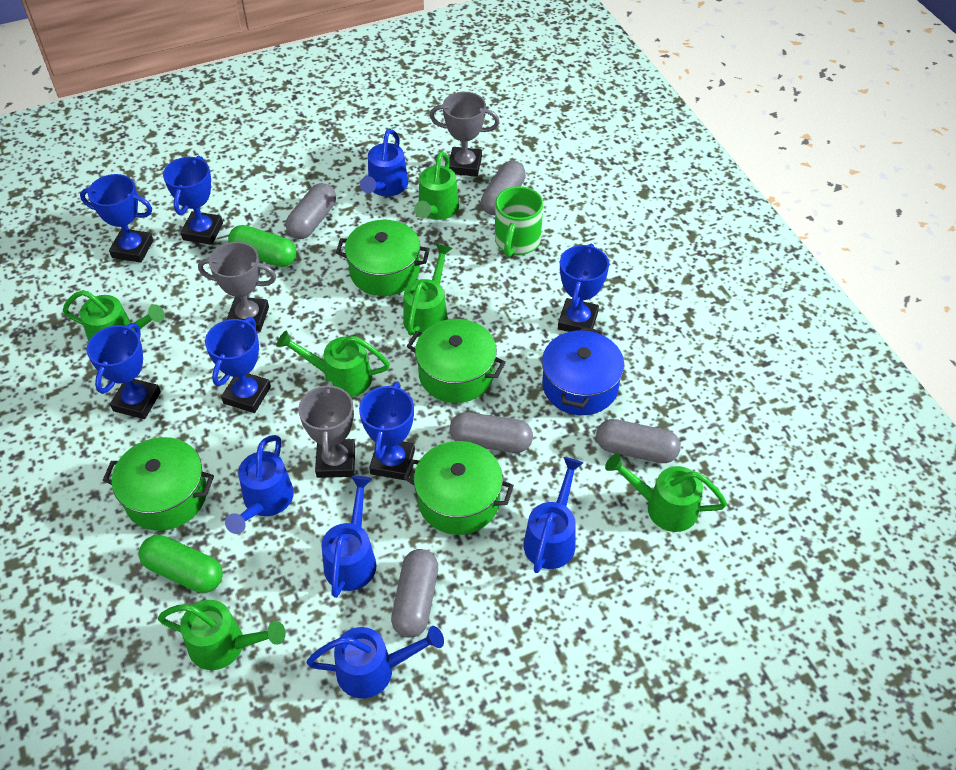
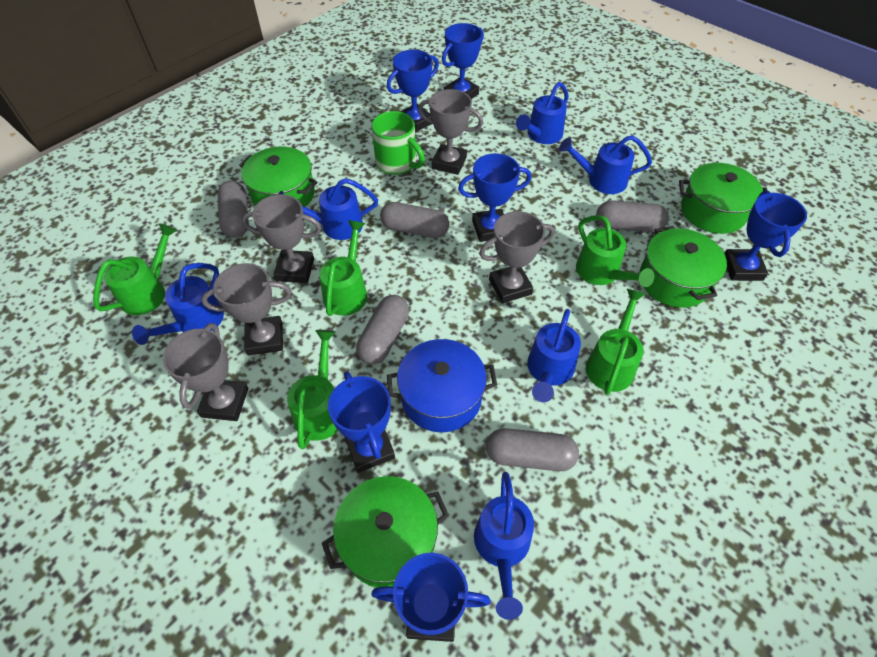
blue watering can: 5 -> 6
green capsule: 2 -> 0
green watering can: 6 -> 5
grey trophy: 3 -> 5

